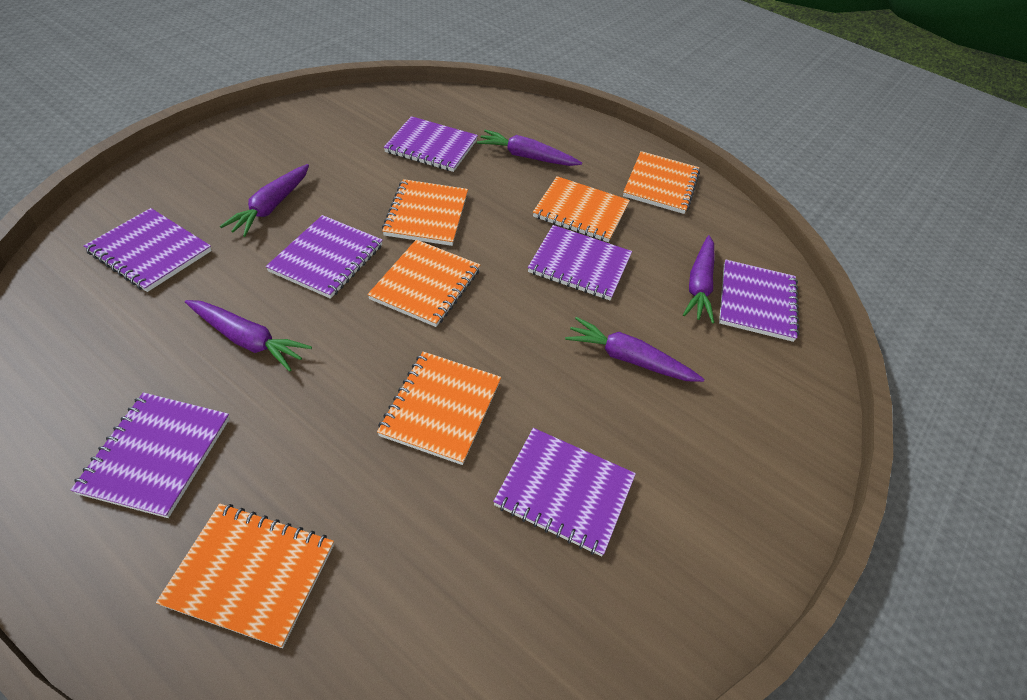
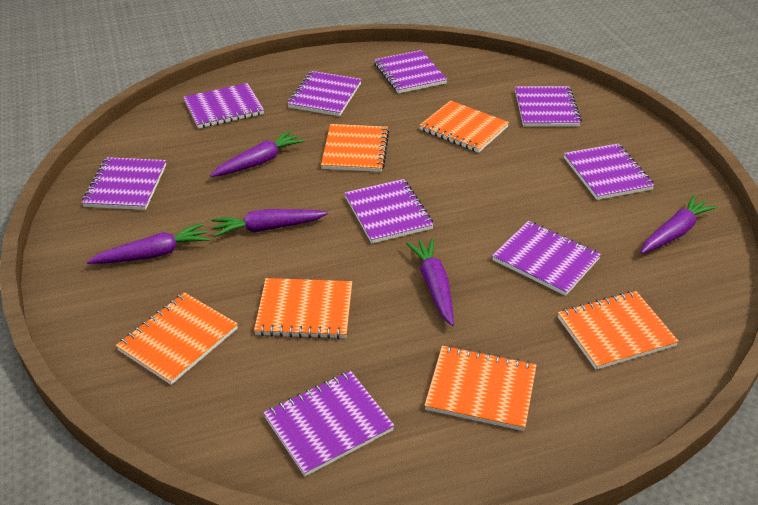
purple notebook: 7 -> 9

